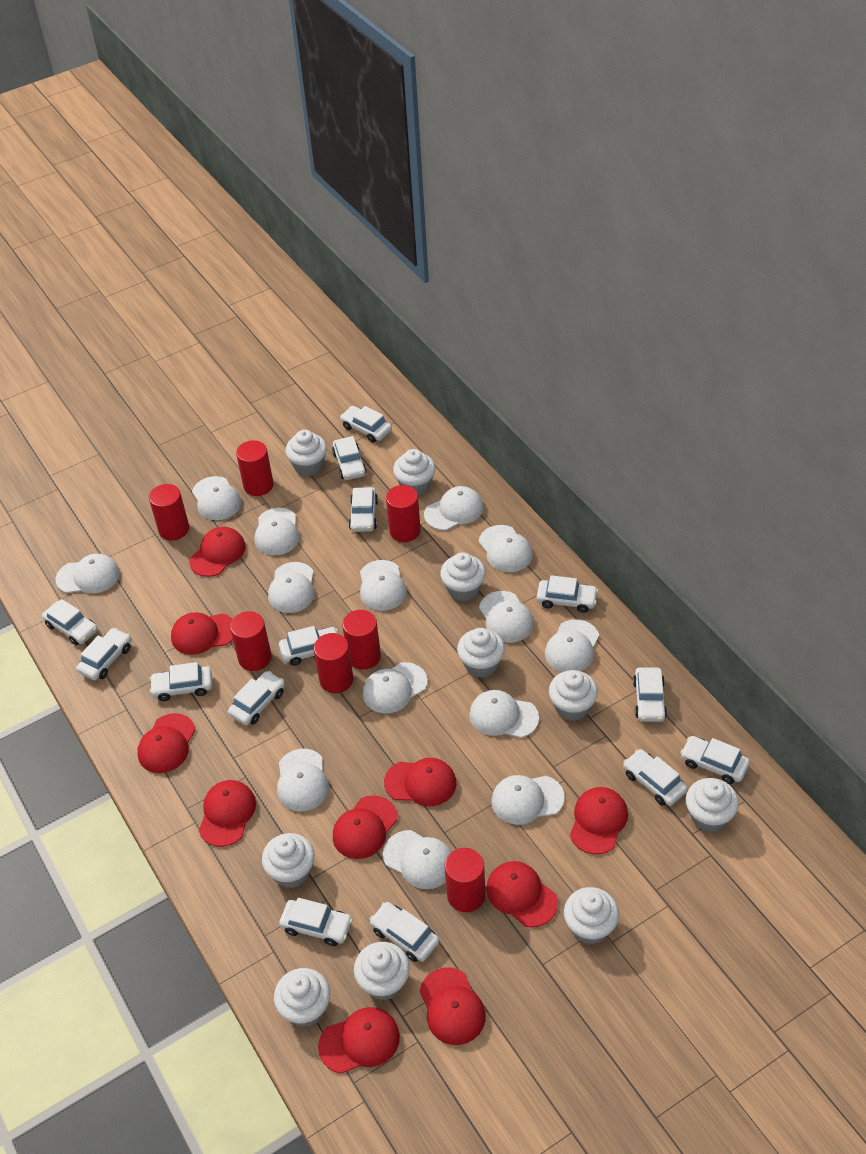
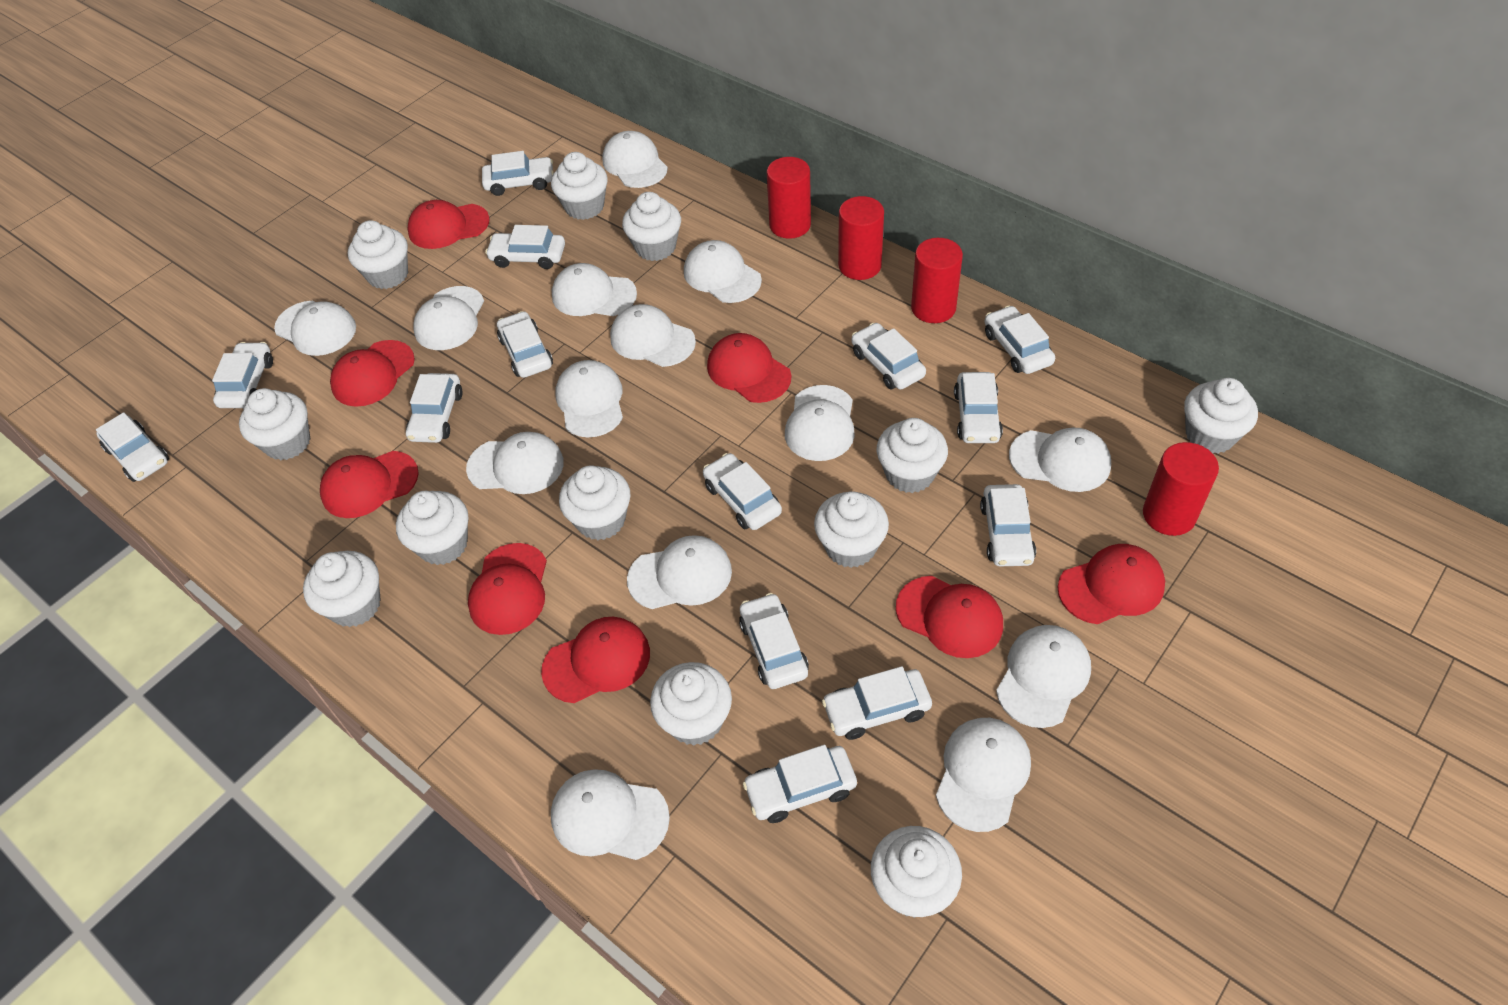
red cap: 10 -> 8
red cylinder: 7 -> 4
white cupcake: 10 -> 12

